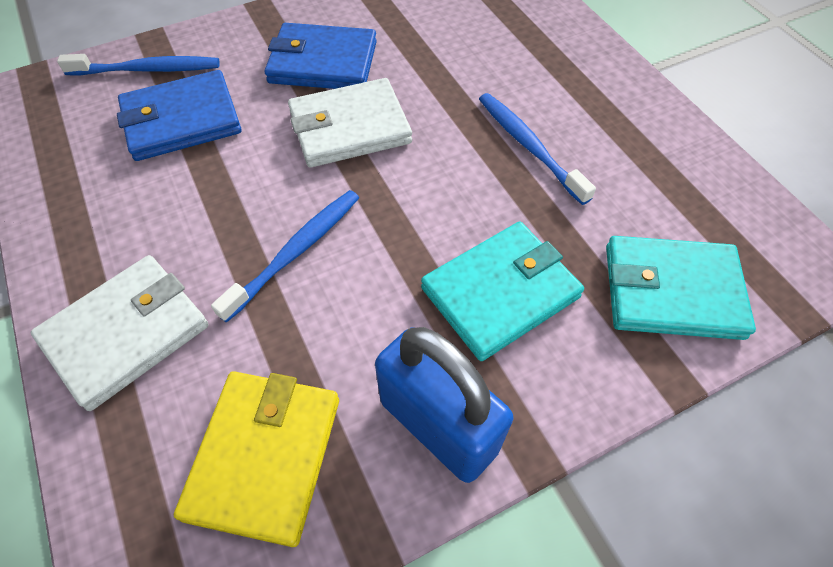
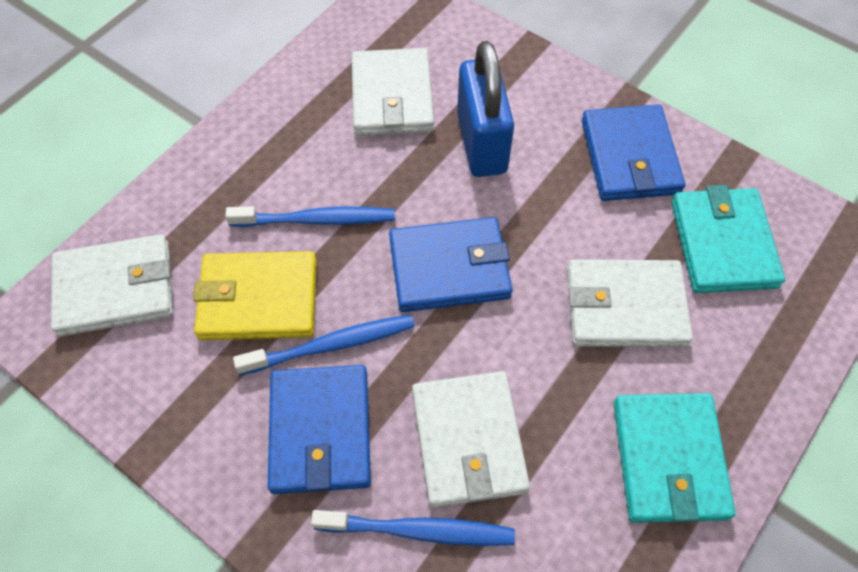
blue wallet: 2 -> 3
white wallet: 2 -> 4

